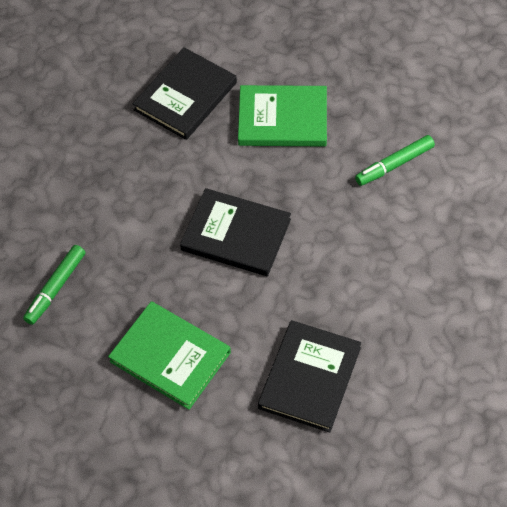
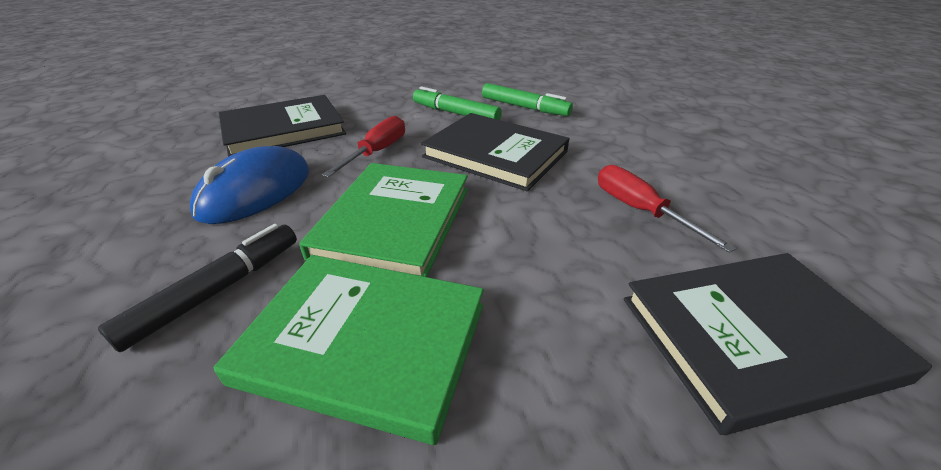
black marker: 0 -> 1
blue mouse: 0 -> 1
red screwdriver: 0 -> 2

